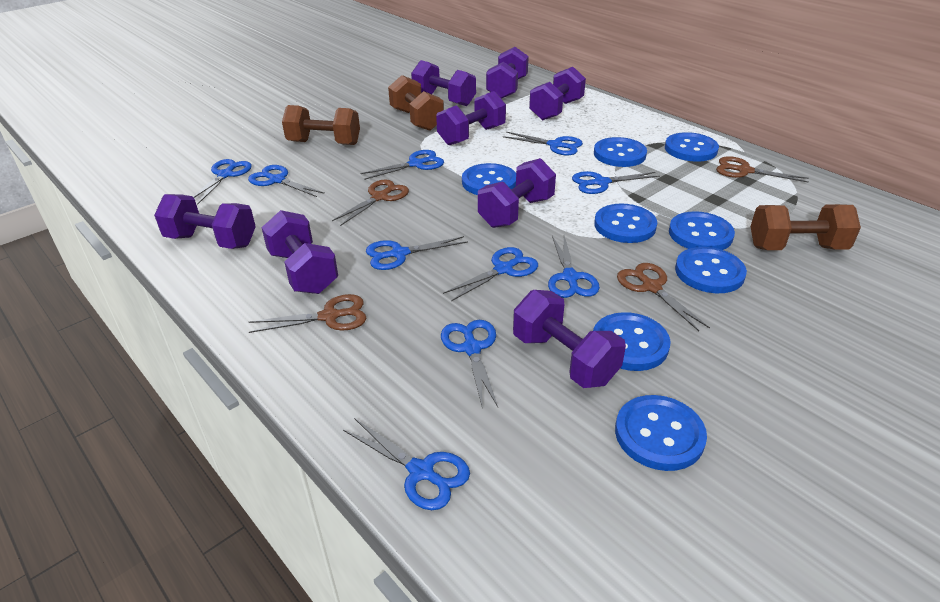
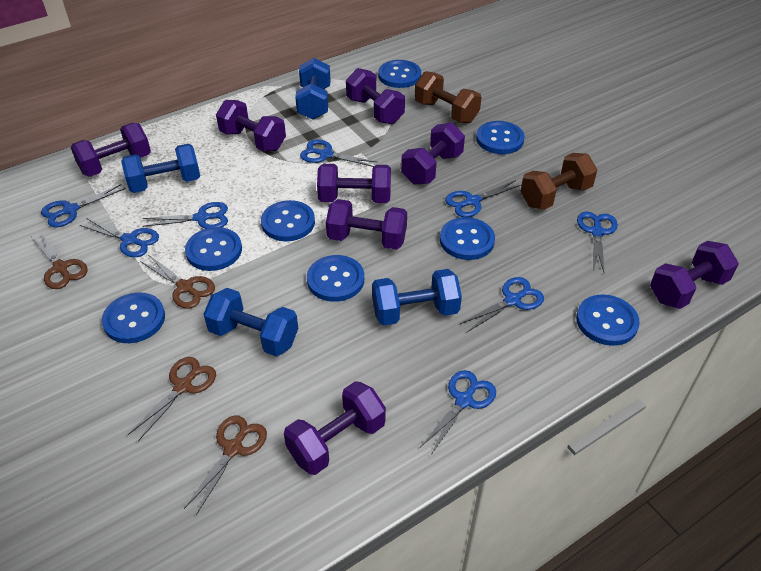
blue dumbbell: 0 -> 4
blue scissors: 10 -> 8
brown dumbbell: 3 -> 2

